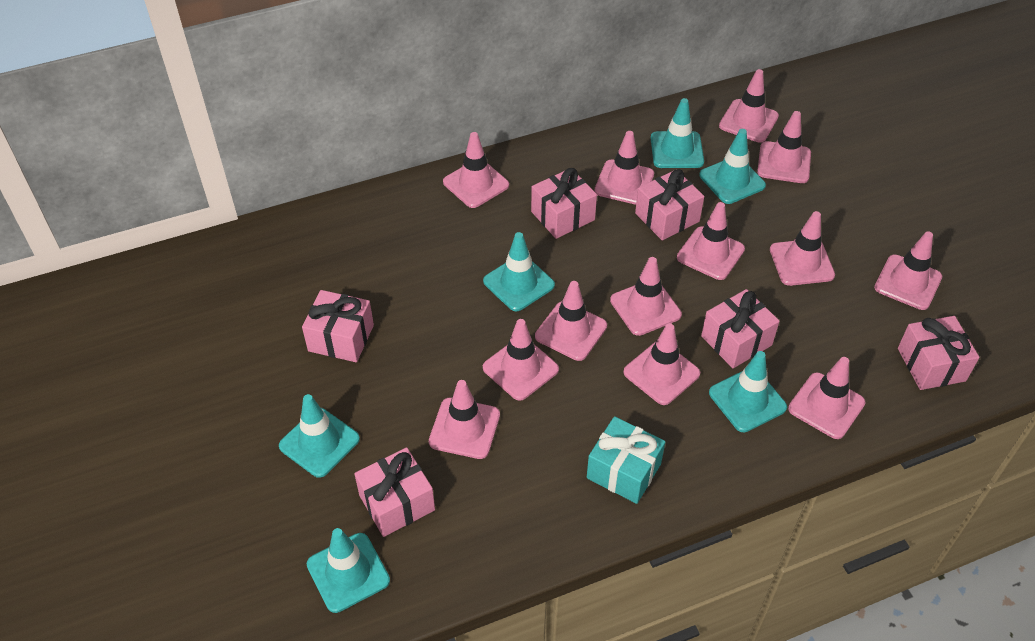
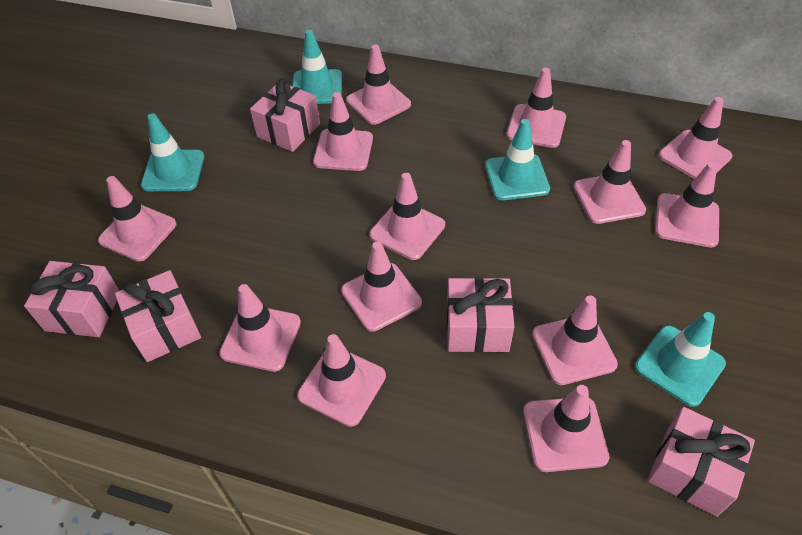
pink gift: 6 -> 5
turquoise gift: 1 -> 0
turquoise traffic cone: 6 -> 4

